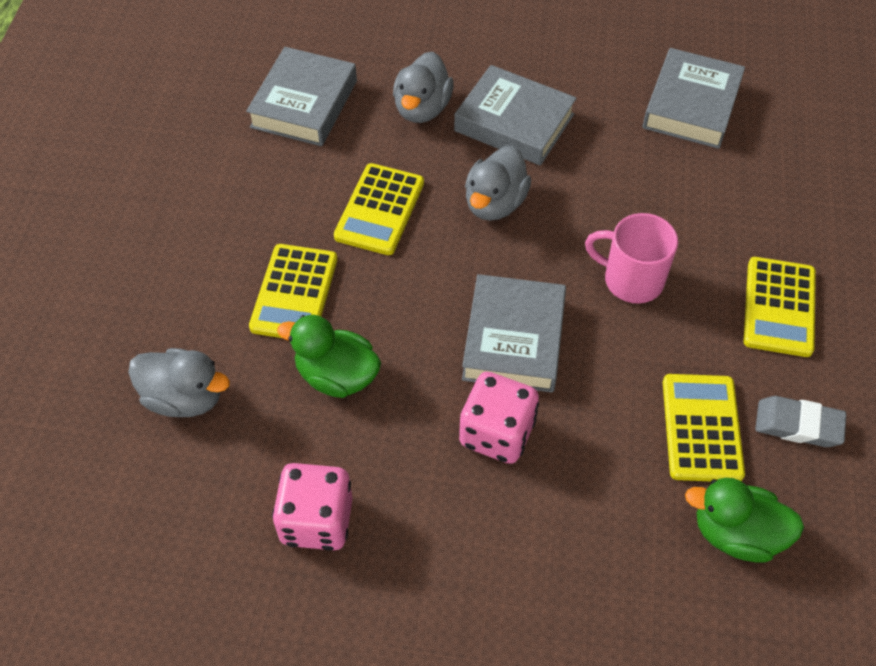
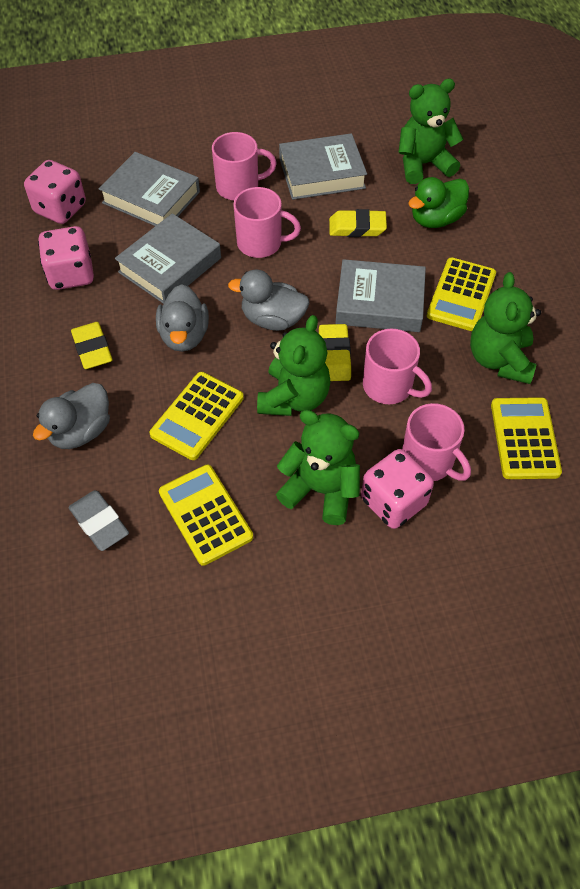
green duck: 2 -> 1
green teddy bear: 0 -> 4
pink dice: 2 -> 3
pink mug: 1 -> 4
yellow eraser: 0 -> 3

